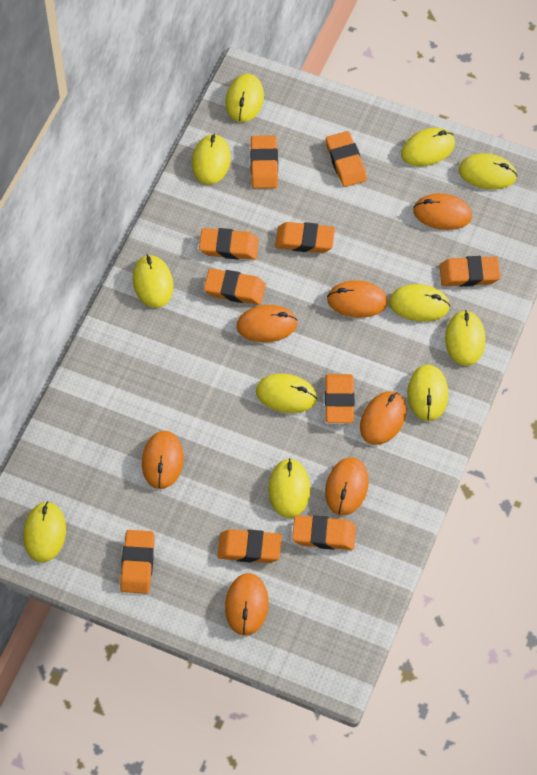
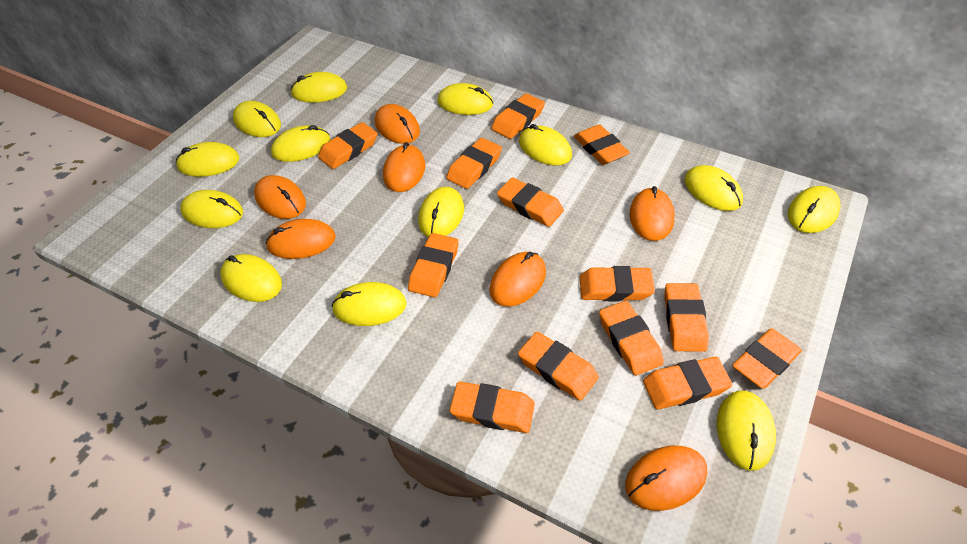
orange eraser: 10 -> 13
yellow mouse: 11 -> 13

